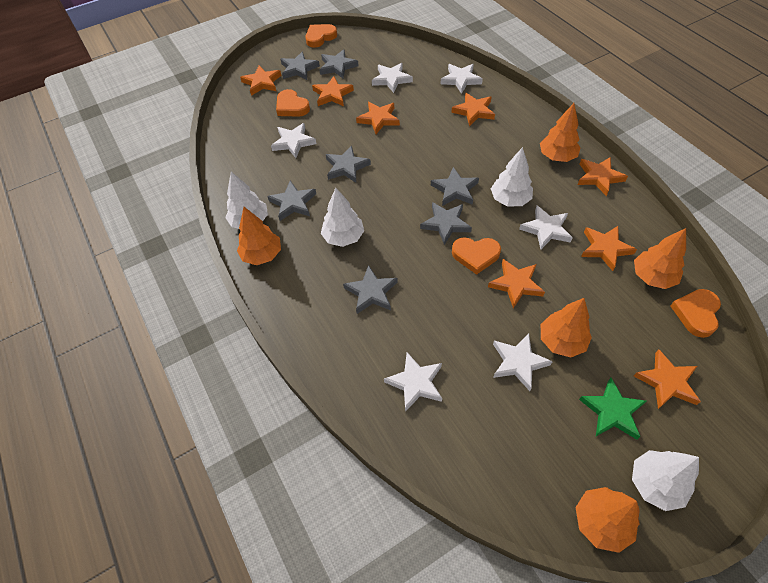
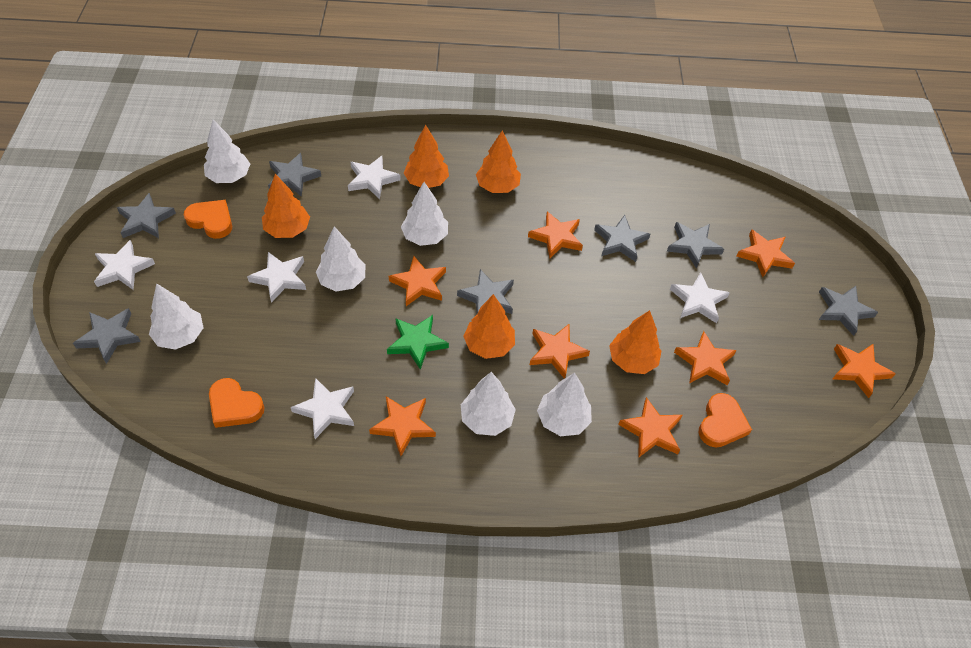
orange heart: 4 -> 3
white star: 6 -> 5
white tree: 4 -> 6

